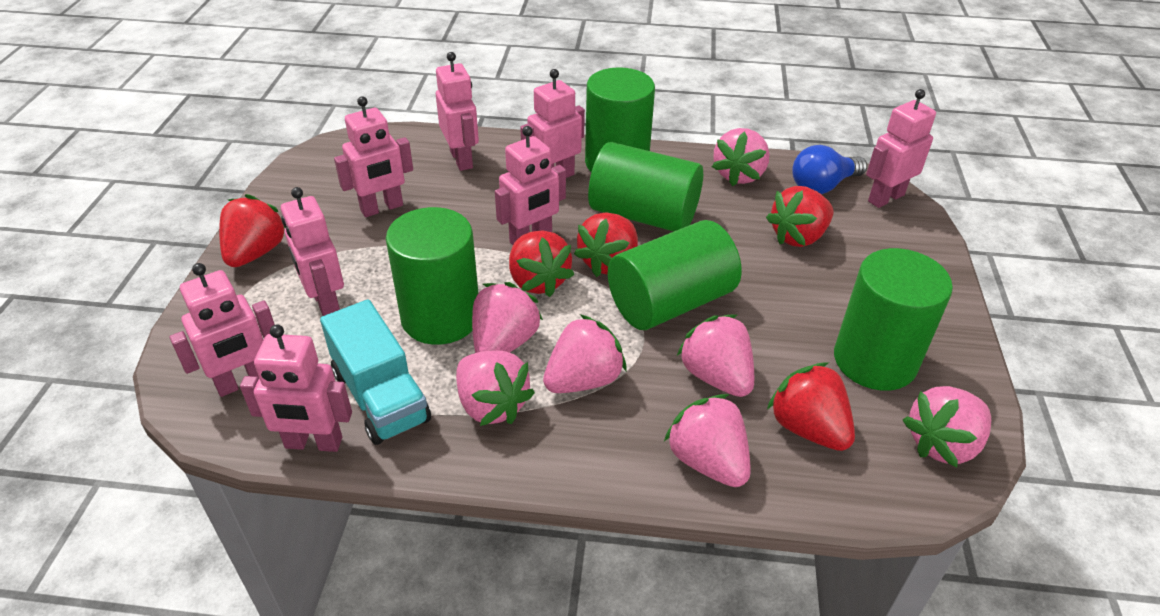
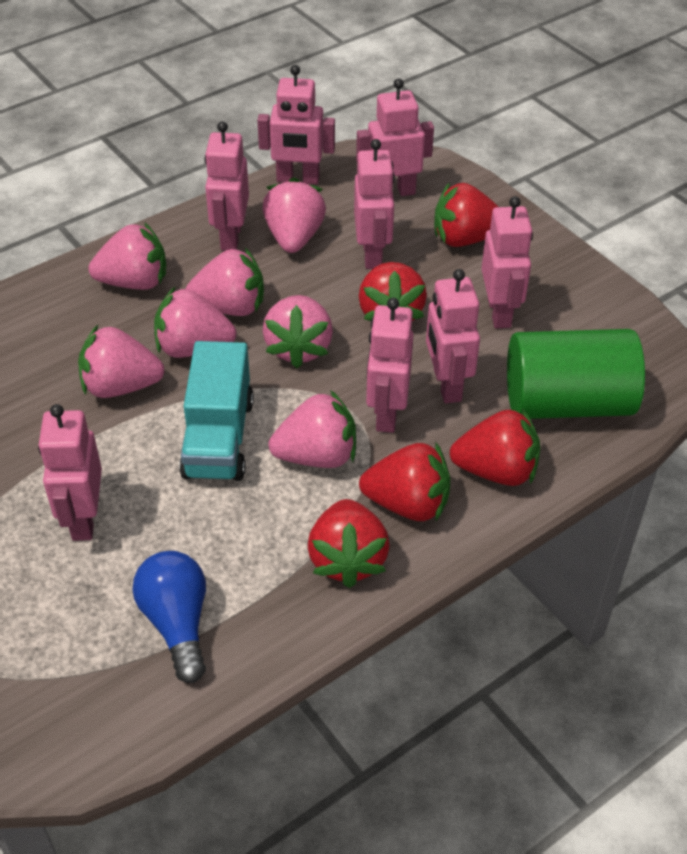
green cylinder: 5 -> 1

